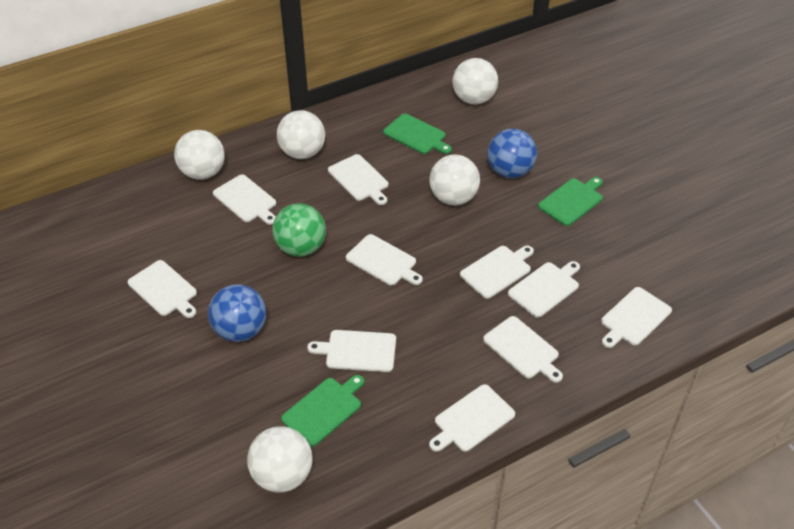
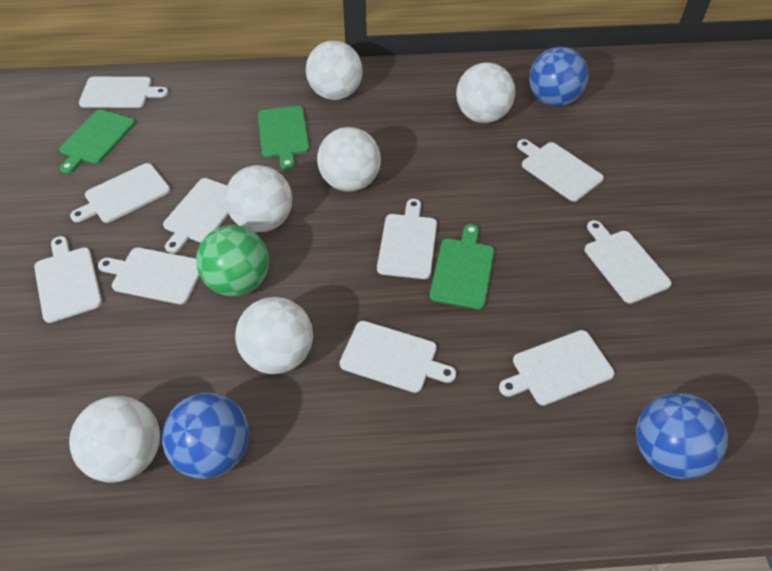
blue ball: 2 -> 3
white ball: 5 -> 6

